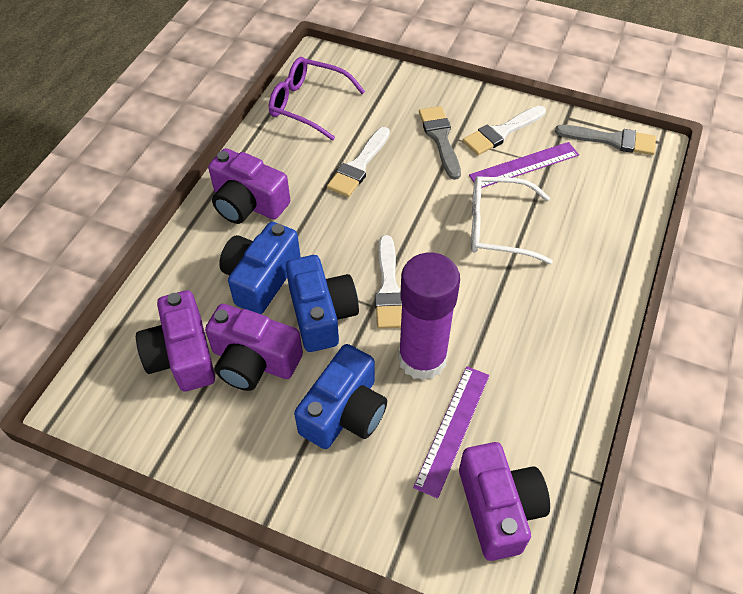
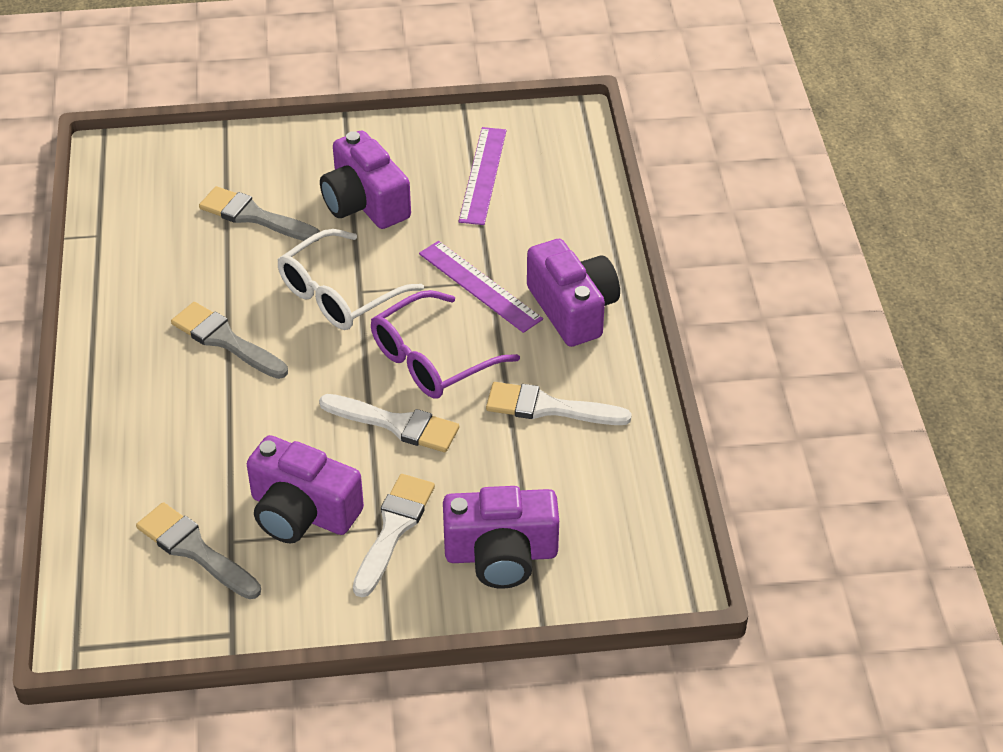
blue camera: 3 -> 0
grey brush: 2 -> 3
purple glue stick: 1 -> 0

